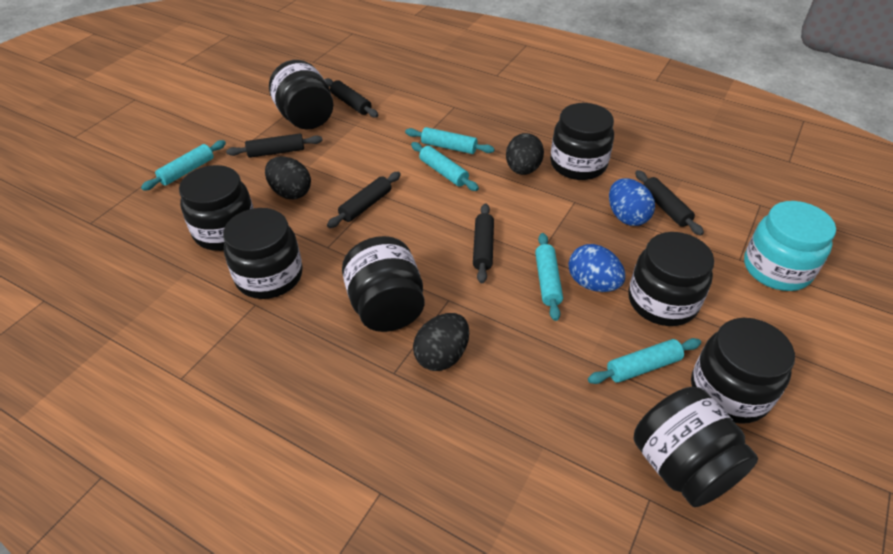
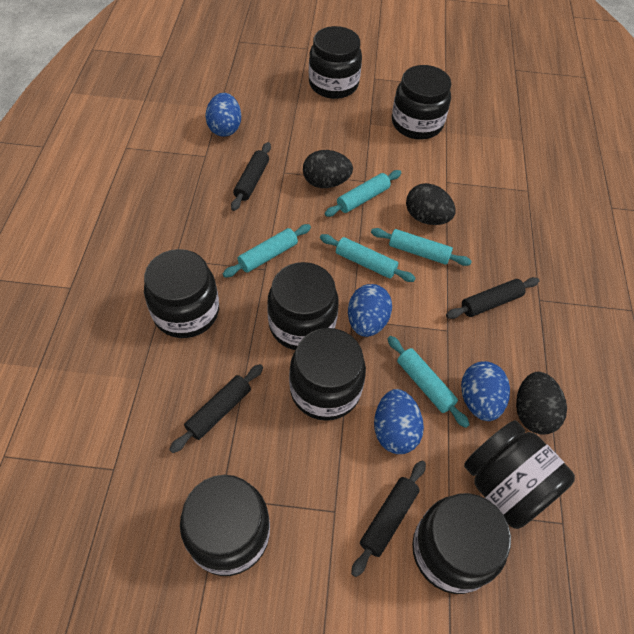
black rolling pin: 5 -> 4
blue egg: 2 -> 4
turquoise jar: 1 -> 0

